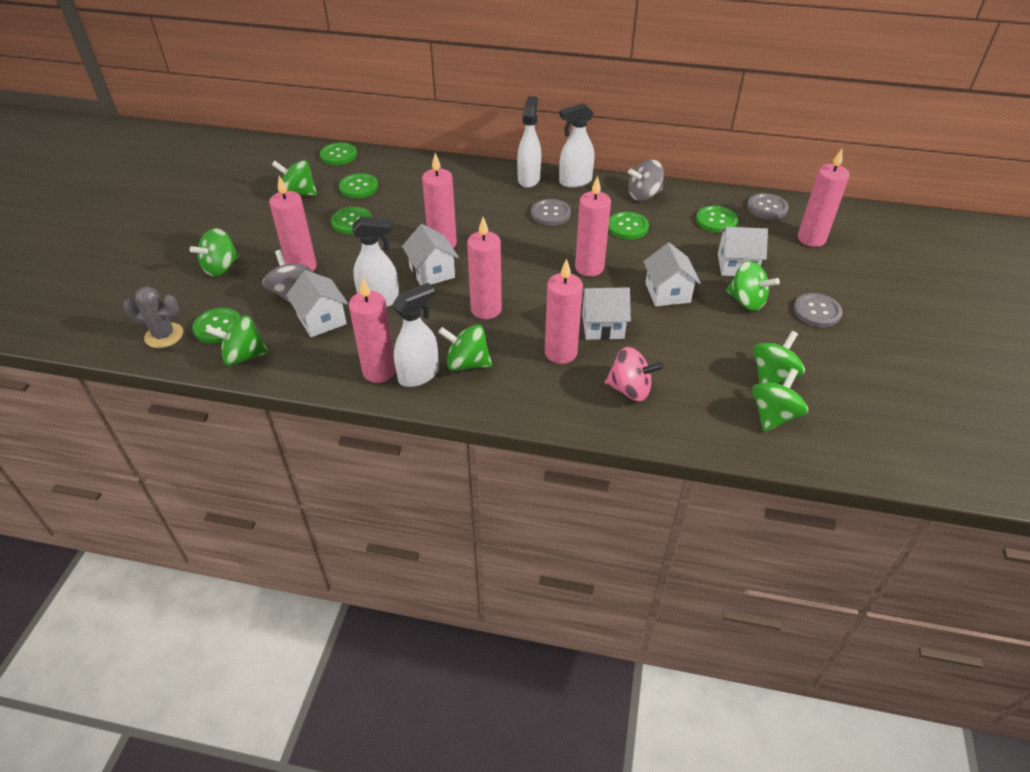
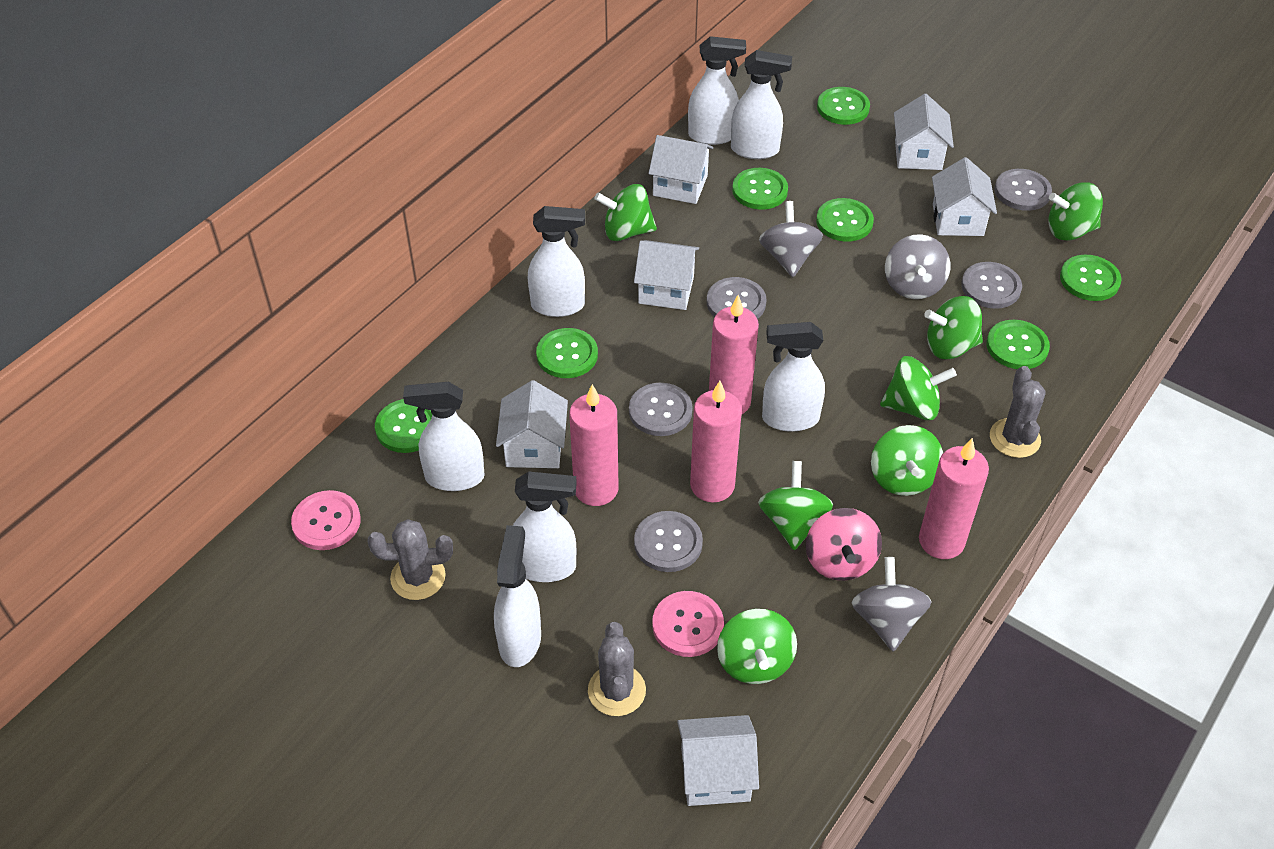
green button: 6 -> 7
grey button: 3 -> 5
grey cactus: 1 -> 3
grey spinning top: 2 -> 3
pink button: 0 -> 2
pink candle: 7 -> 4
white house: 5 -> 6
white spray bottle: 4 -> 7

